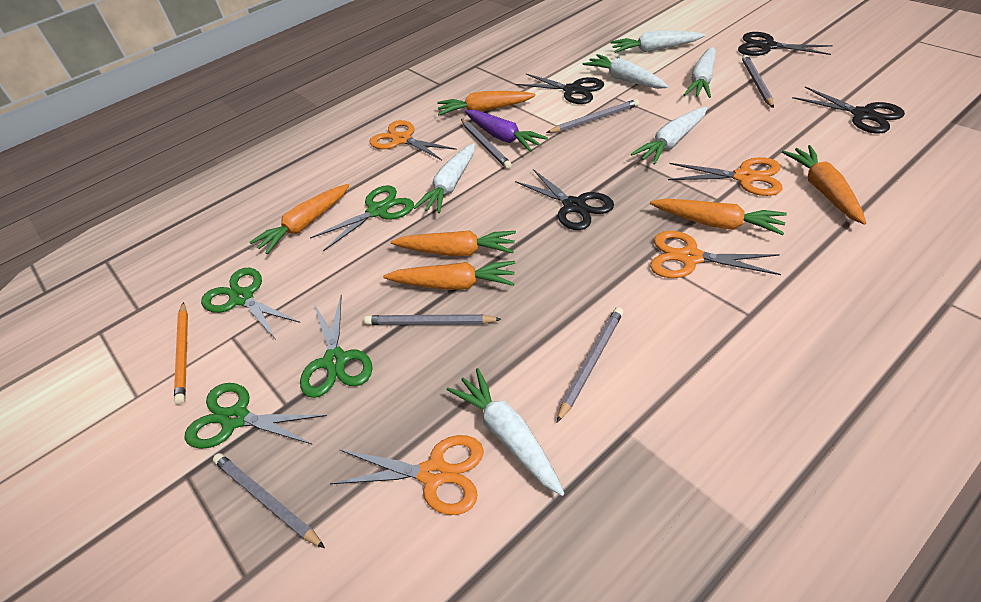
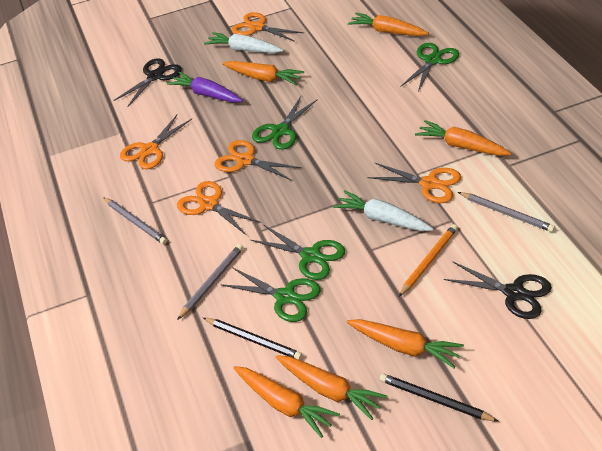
black pencil: 0 -> 2
black scissors: 4 -> 2
grey pencil: 6 -> 3
orange scissors: 4 -> 5
white carrot: 6 -> 2

